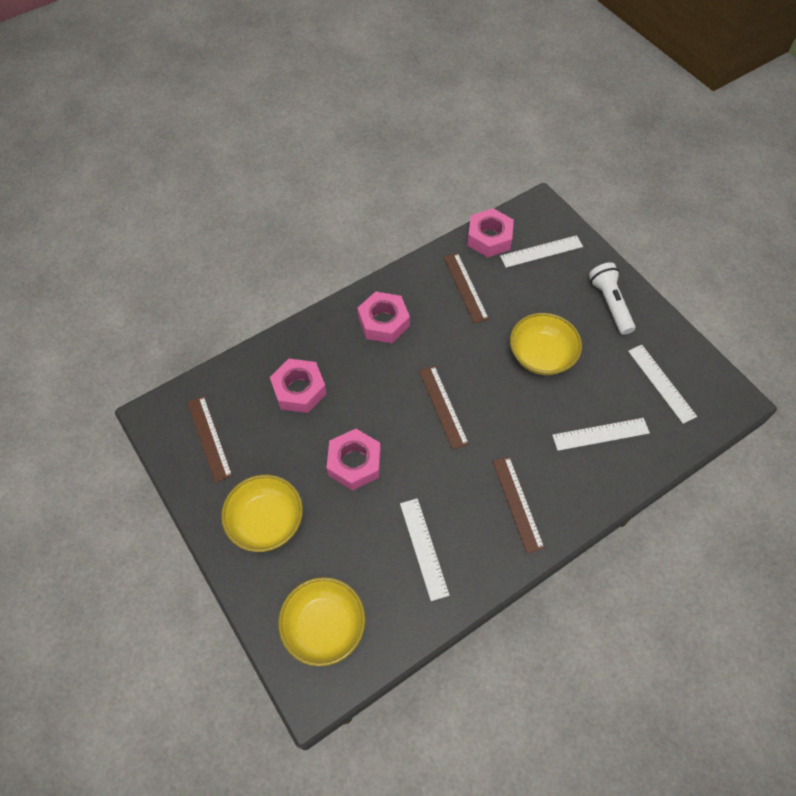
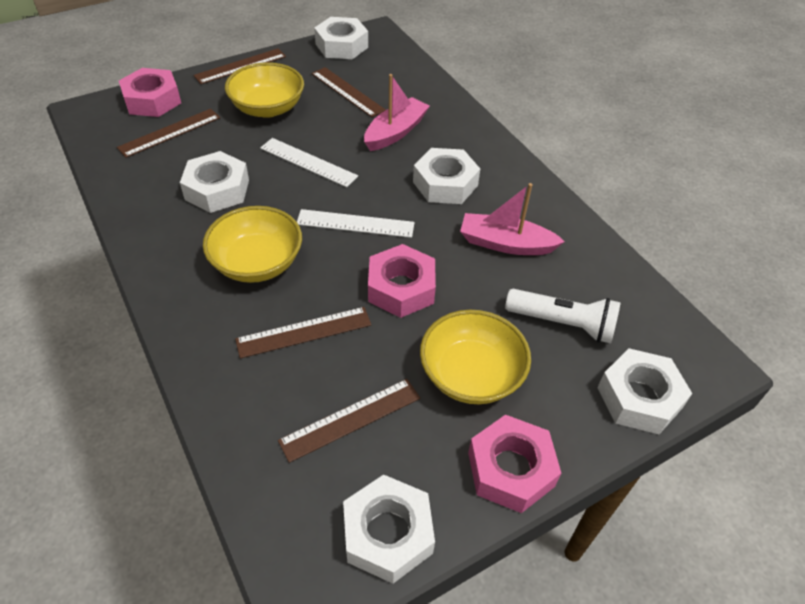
brown ruler: 4 -> 5
pink boat: 0 -> 2
pink nut: 4 -> 3
white nut: 0 -> 5
white ruler: 4 -> 2

